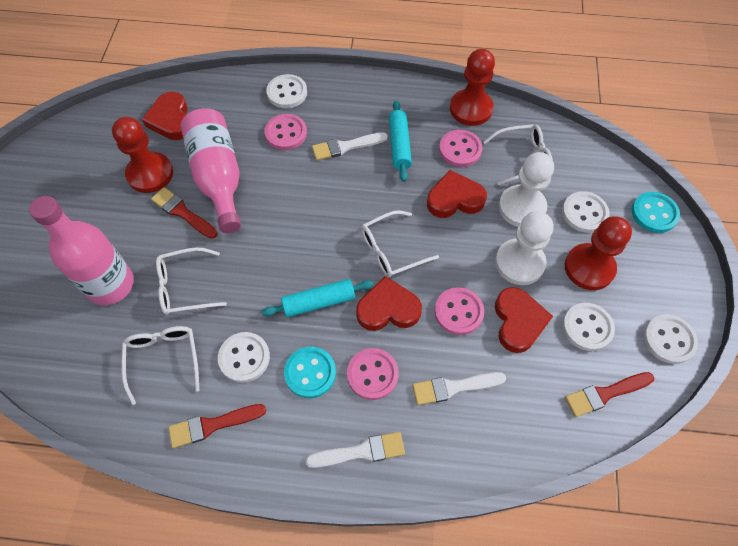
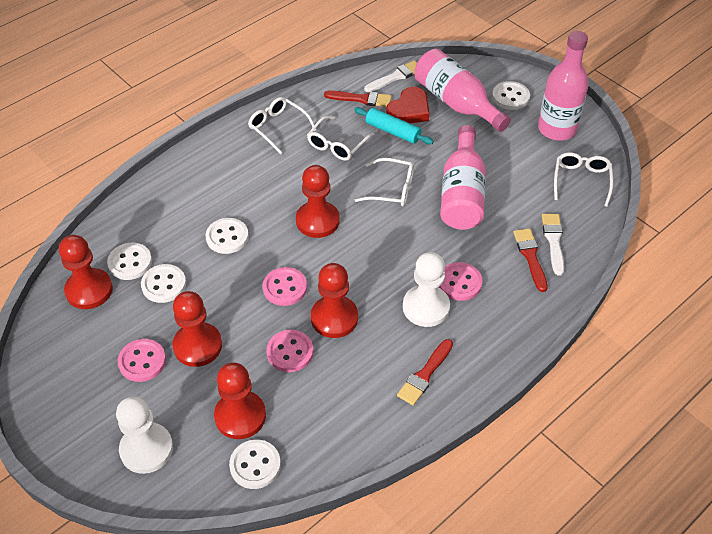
pink bottle: 2 -> 3
red heart: 4 -> 1
red pawn: 3 -> 5
turquoise button: 2 -> 0
turquoise rolling pin: 2 -> 1
white brush: 3 -> 2

